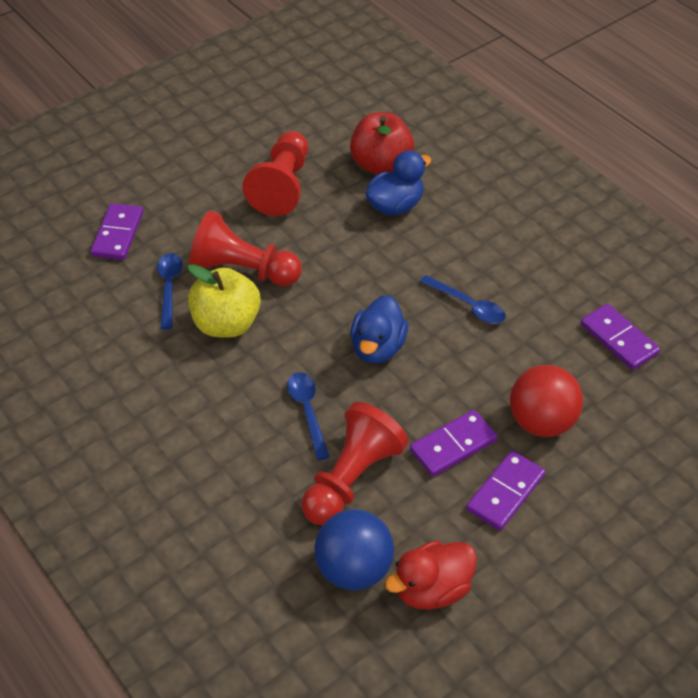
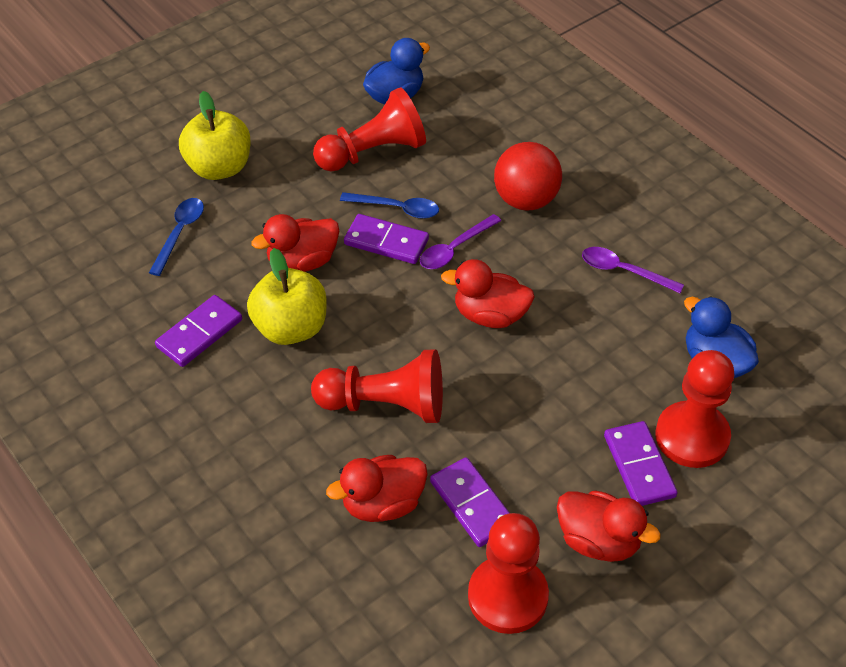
blue ball: 1 -> 0
blue spoon: 3 -> 2
purple spoon: 0 -> 2
red apple: 1 -> 0
red duck: 1 -> 4
red pawn: 3 -> 4
yellow apple: 1 -> 2

